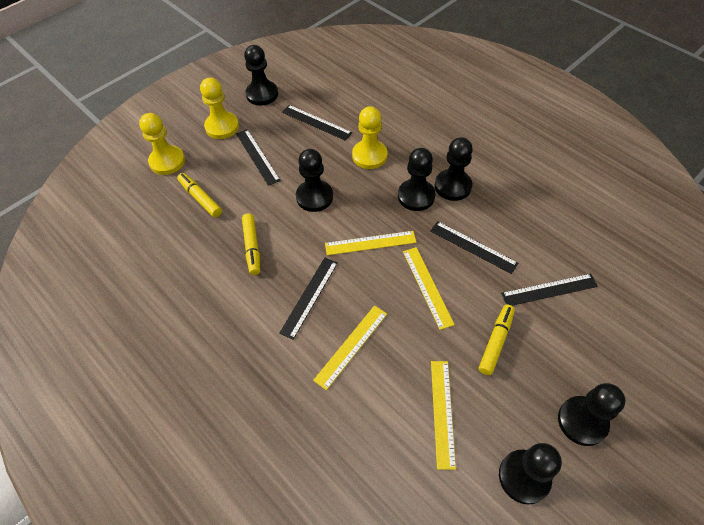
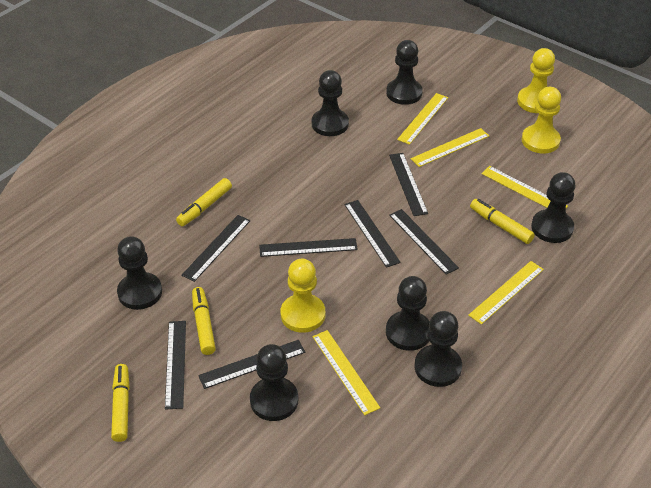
black pawn: 6 -> 7
black ruler: 5 -> 7
yellow marker: 3 -> 4
yellow ruler: 4 -> 5

